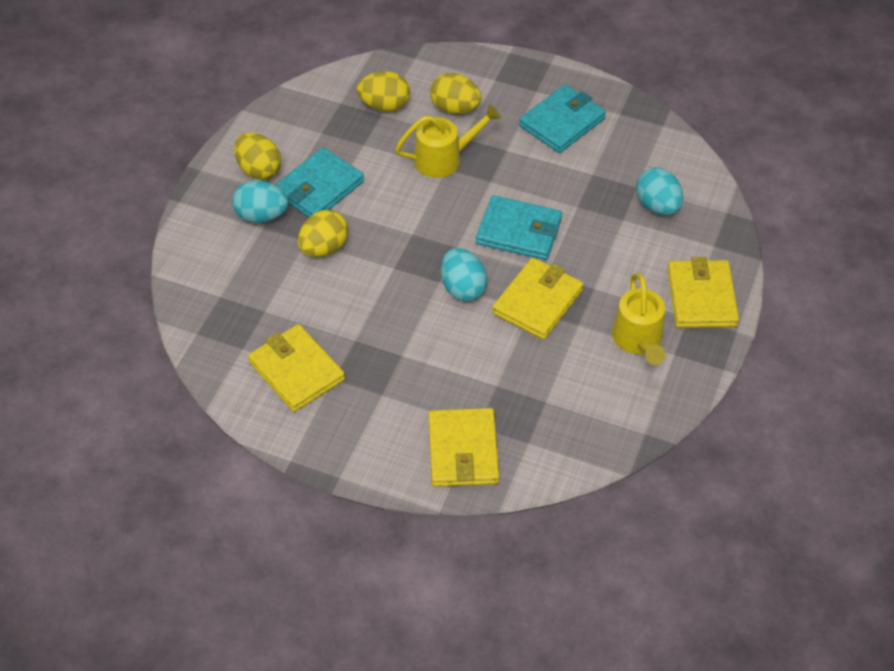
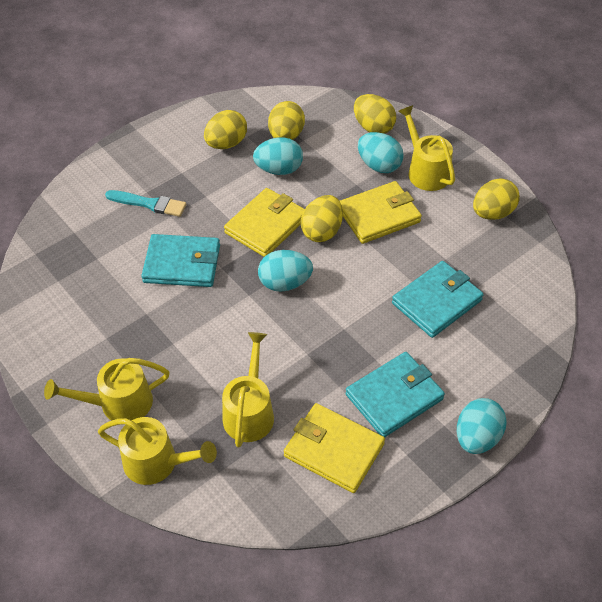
turquoise brush: 0 -> 1
turquoise egg: 3 -> 4
yellow egg: 4 -> 5
yellow wallet: 4 -> 3
yellow watering can: 2 -> 4

